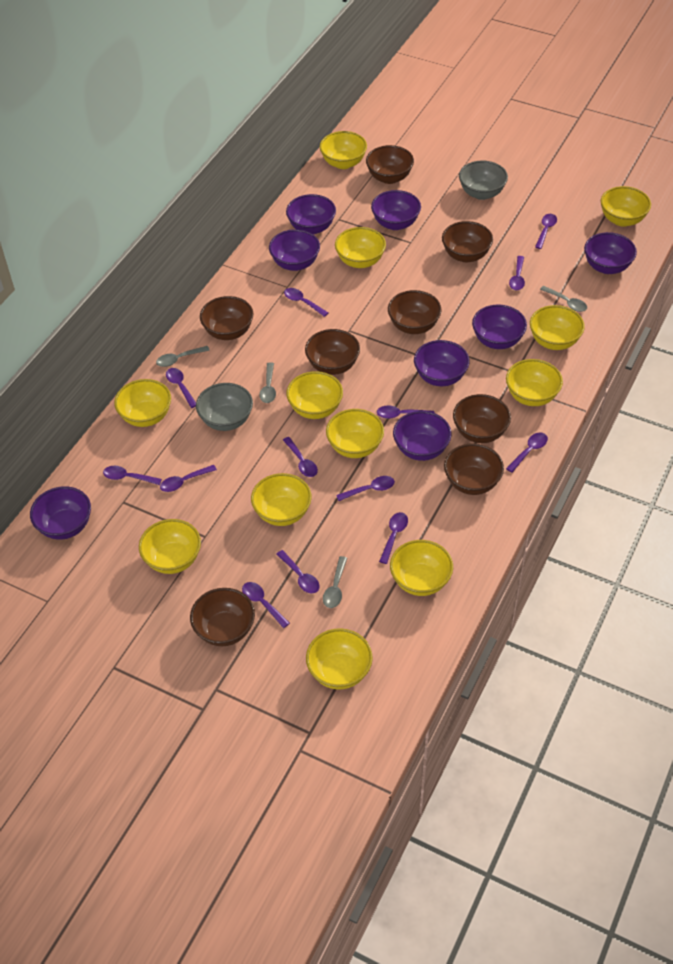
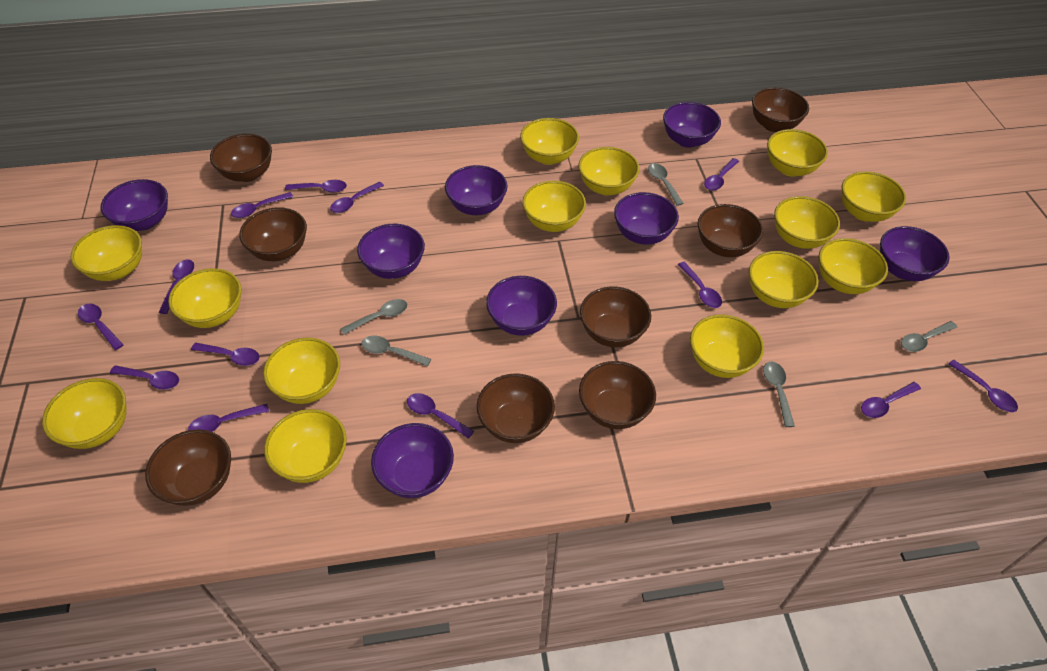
grey bowl: 2 -> 0
grey spoon: 4 -> 5
yellow bowl: 12 -> 14

